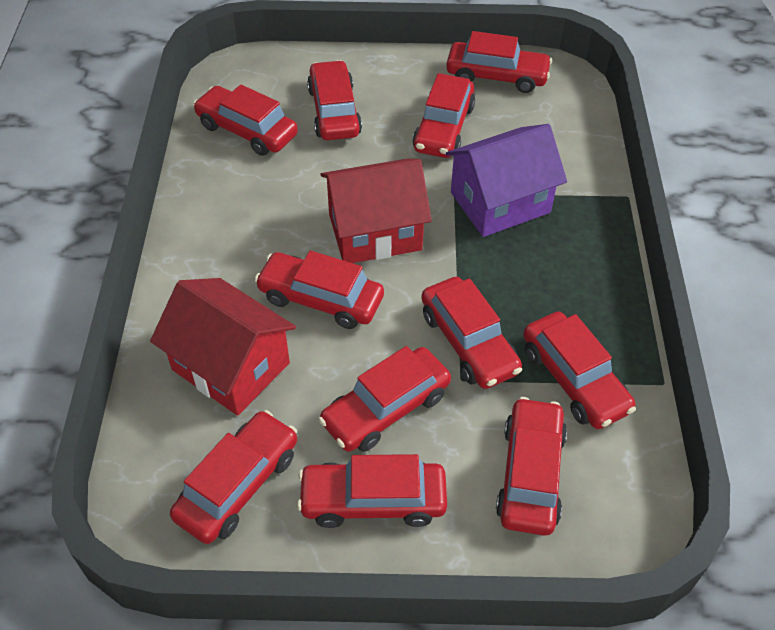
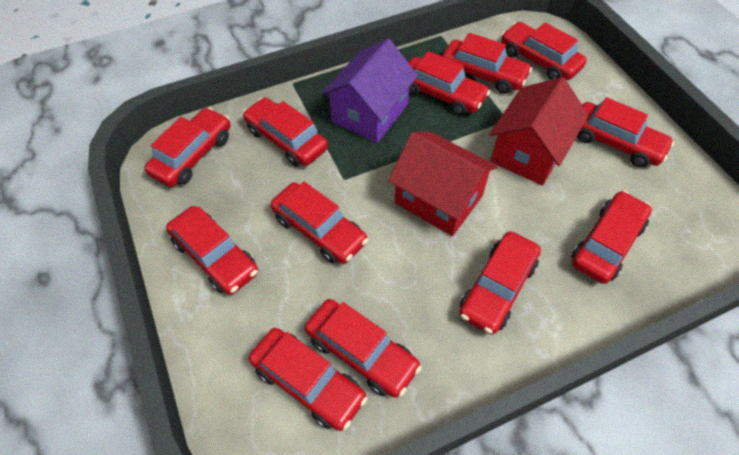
red car: 11 -> 12

